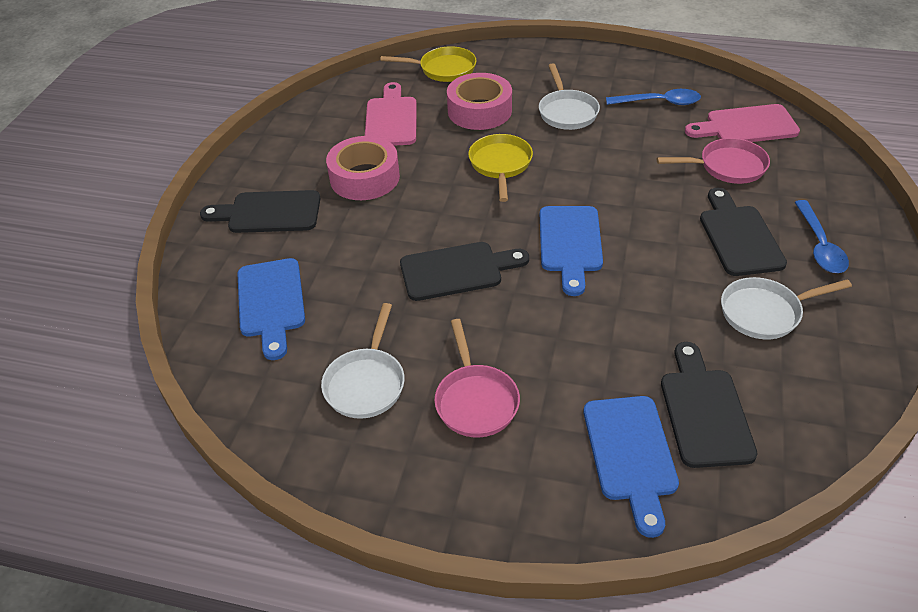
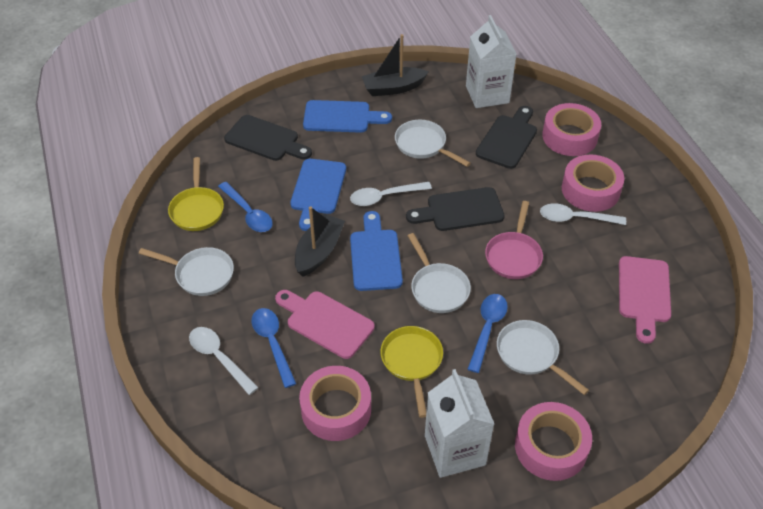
black boat: 0 -> 2
black cutting board: 4 -> 3
blue spoon: 2 -> 3
pink pan: 2 -> 1
pink tape: 2 -> 4
white carton: 0 -> 2
white pan: 3 -> 4
white spoon: 0 -> 3

